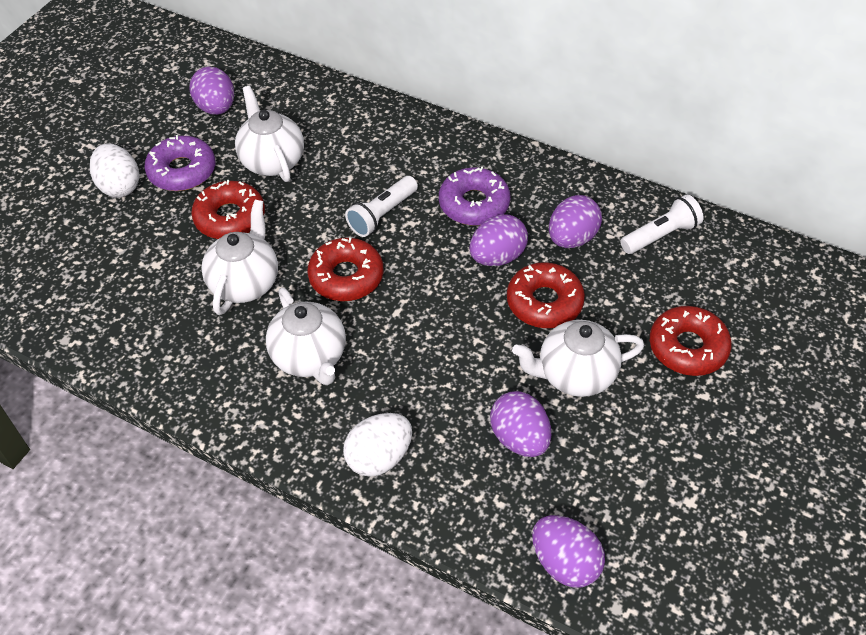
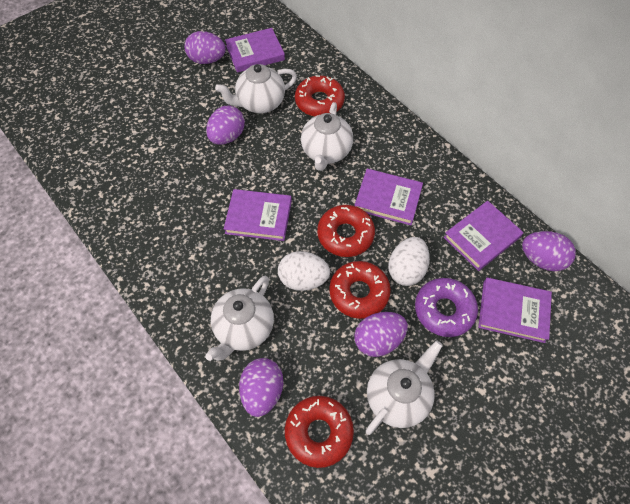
purple book: 0 -> 5
purple donut: 2 -> 1
white flashlight: 2 -> 0

